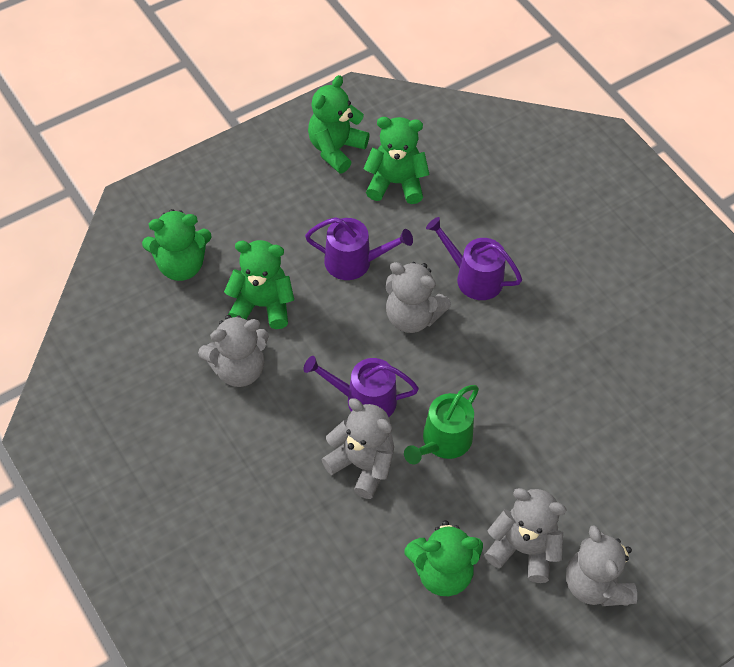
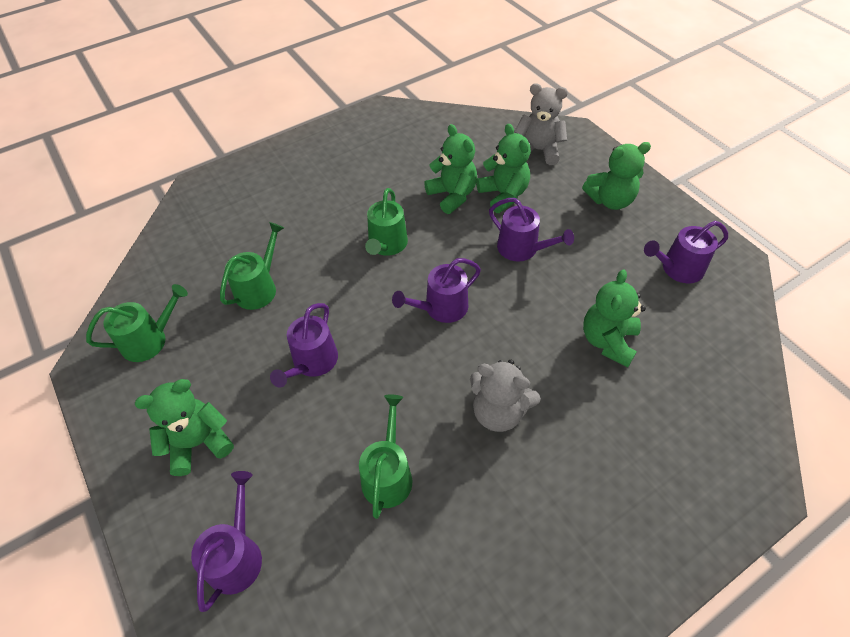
green watering can: 1 -> 4
grey teddy bear: 5 -> 2
purple watering can: 3 -> 5

